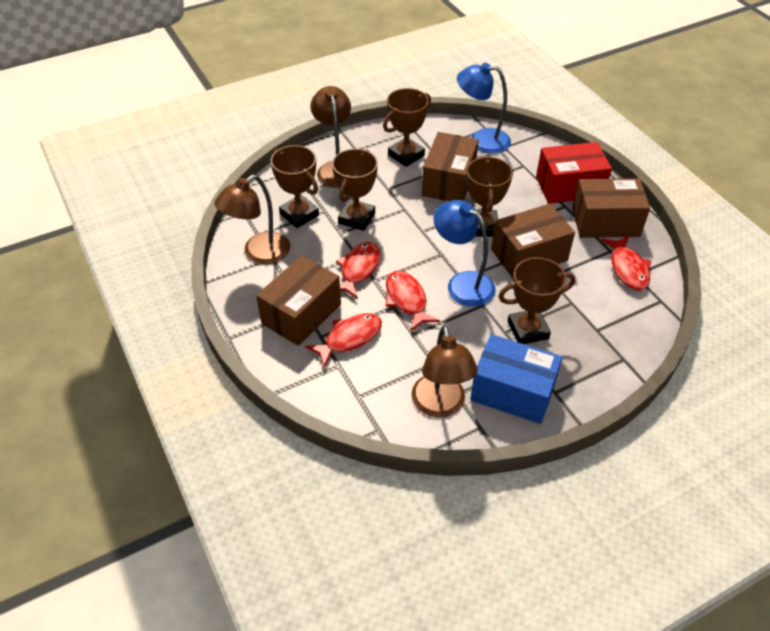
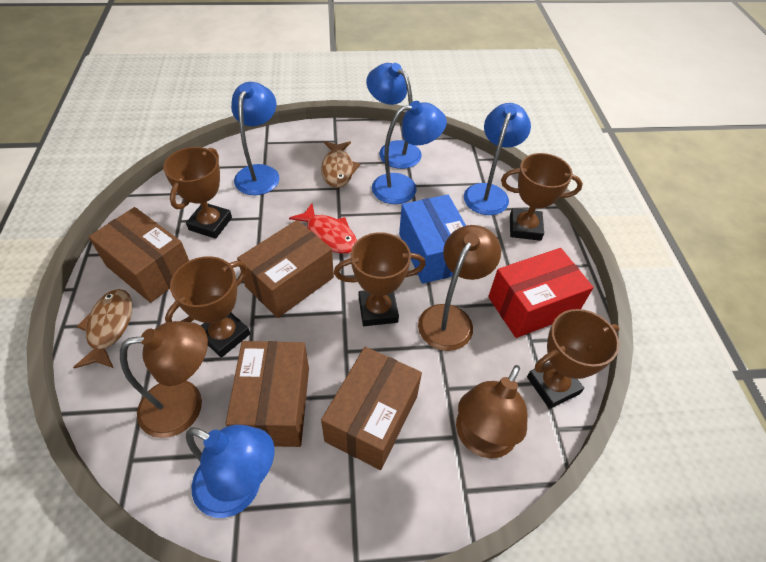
blue lamp: 2 -> 5
brown fish: 0 -> 2
red fish: 4 -> 1

